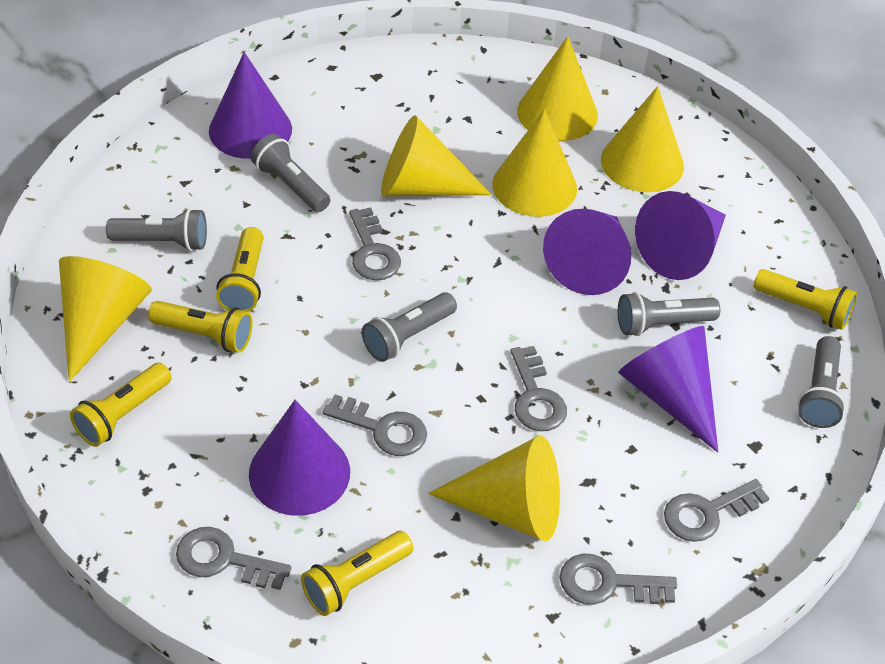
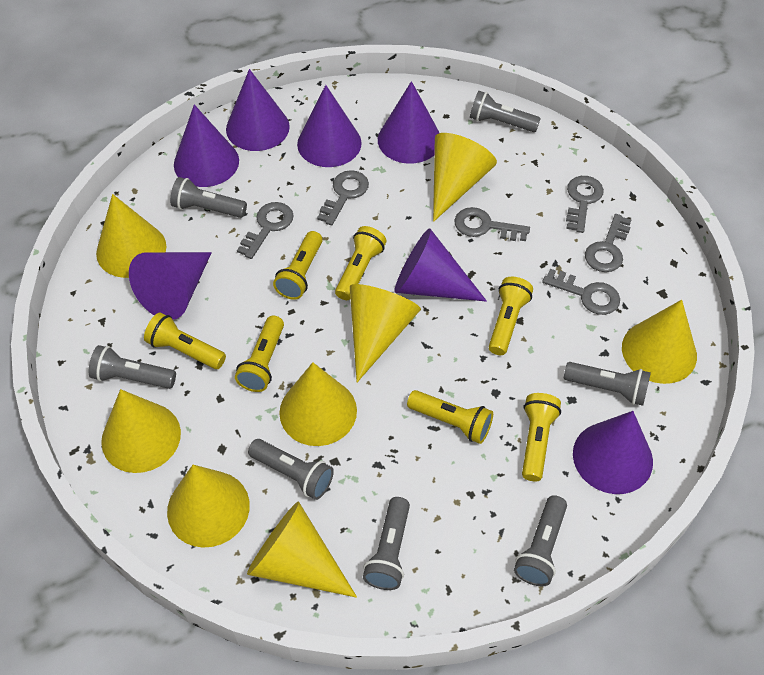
grey flashlight: 5 -> 7
purple cone: 5 -> 7
yellow cone: 6 -> 8
yellow flashlight: 5 -> 7

